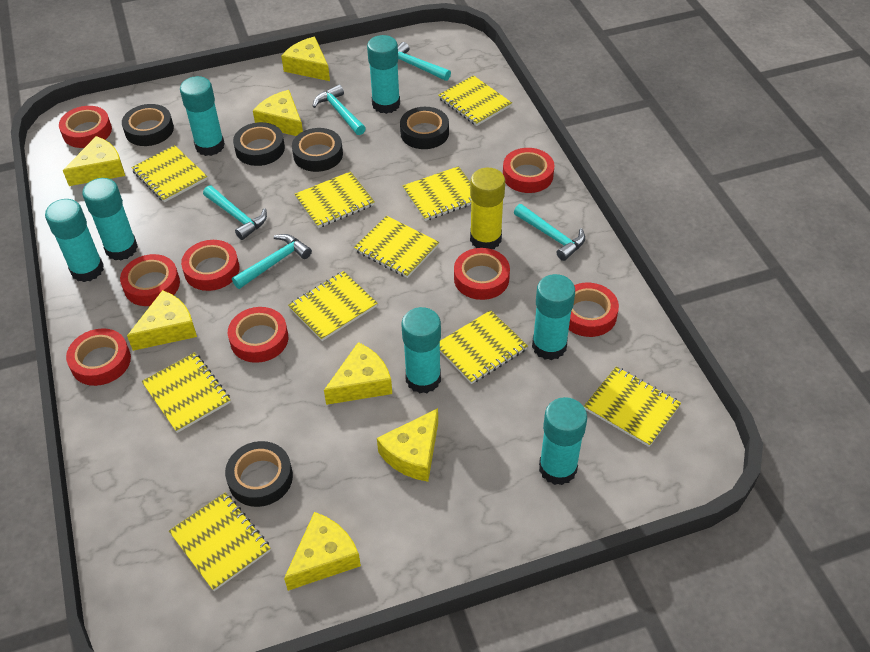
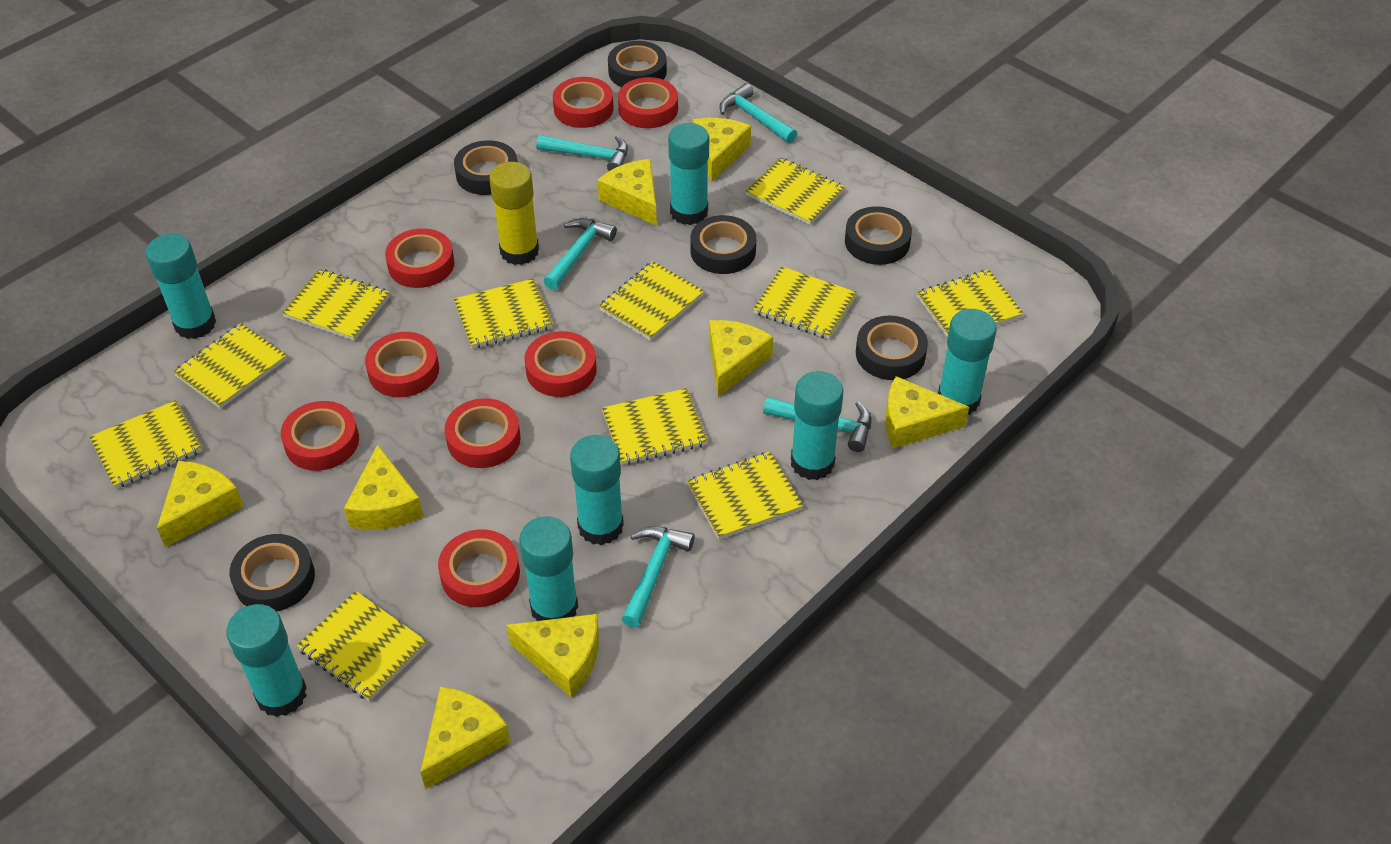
black tape: 5 -> 6
yellow cheese: 7 -> 8
yellow notebook: 10 -> 11

